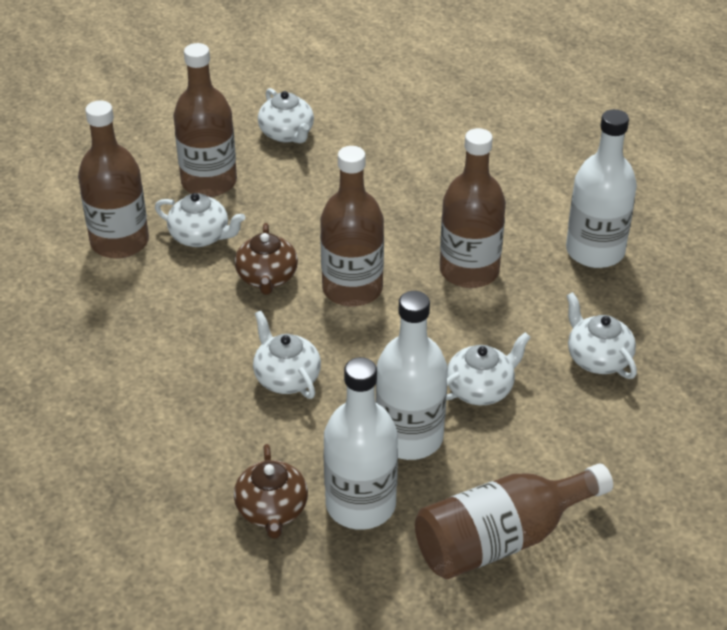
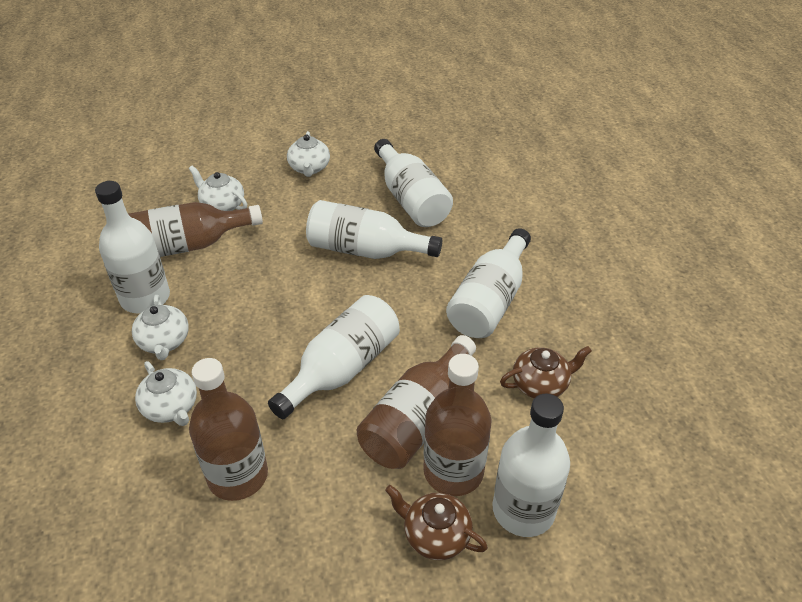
brown bottle: 5 -> 4
white bottle: 3 -> 6
white teapot: 5 -> 4

